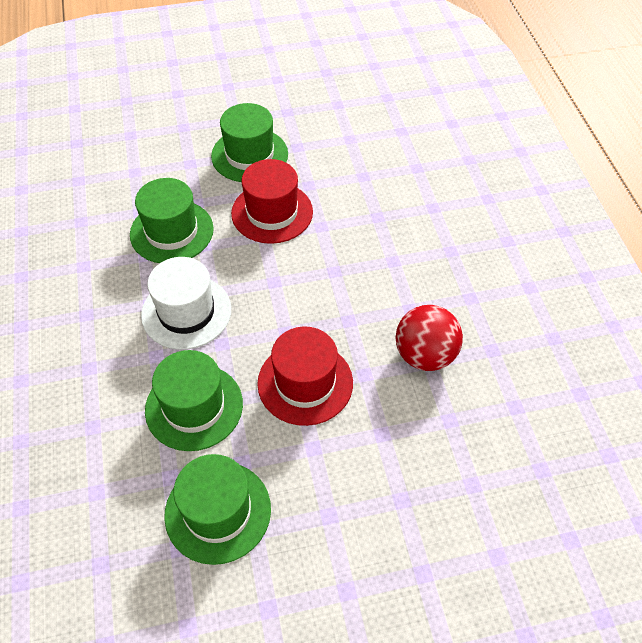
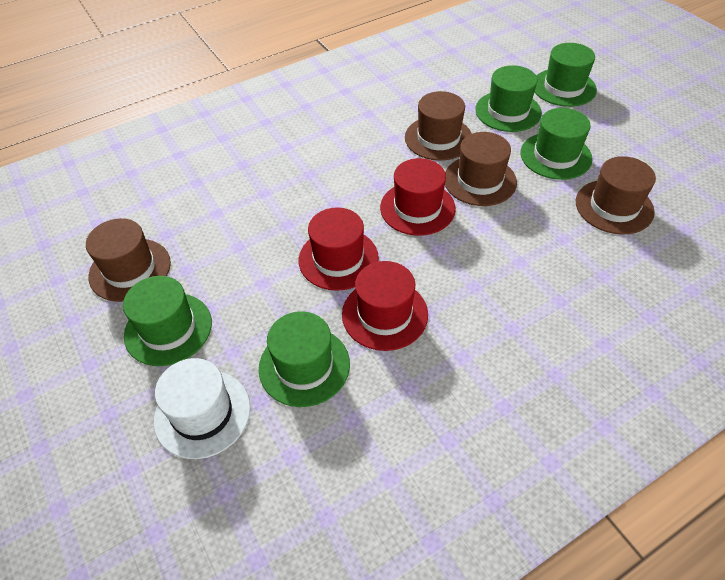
brown hat: 0 -> 4
green hat: 4 -> 5
red ball: 1 -> 0
red hat: 2 -> 3

